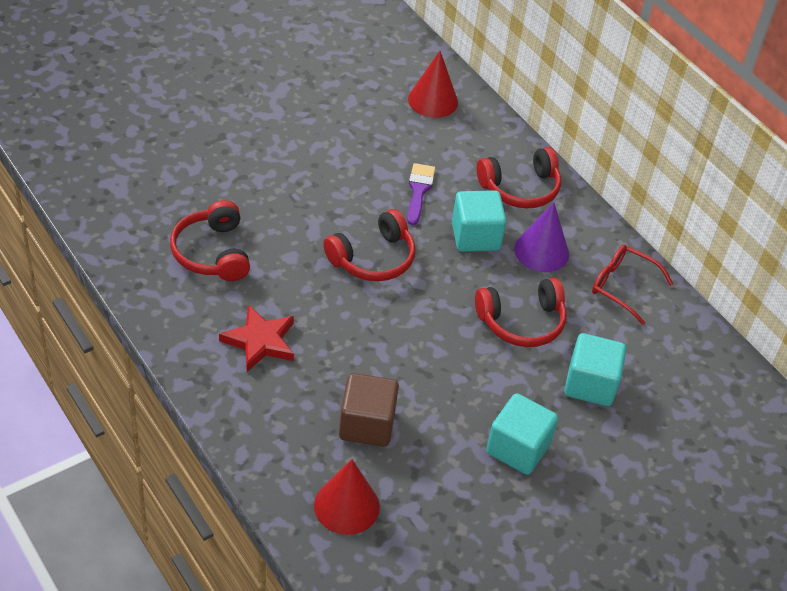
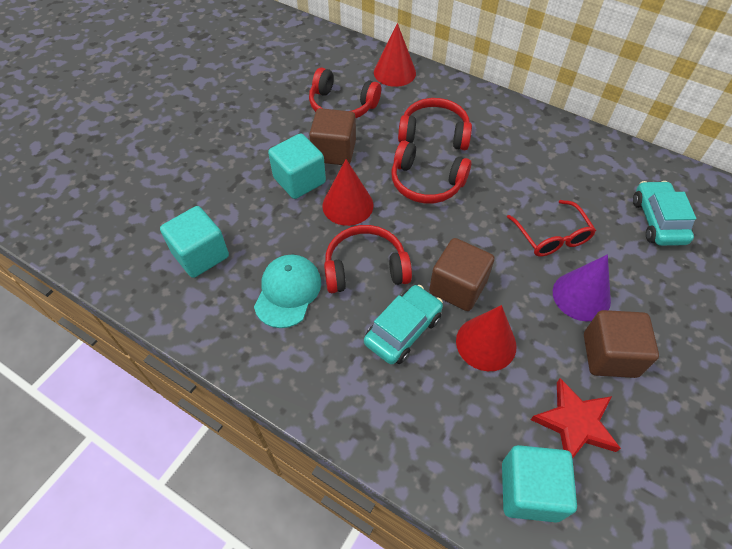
brown cube: 1 -> 3
purple brush: 1 -> 0
red cone: 2 -> 3
turquoise cap: 0 -> 1
turquoise car: 0 -> 2

